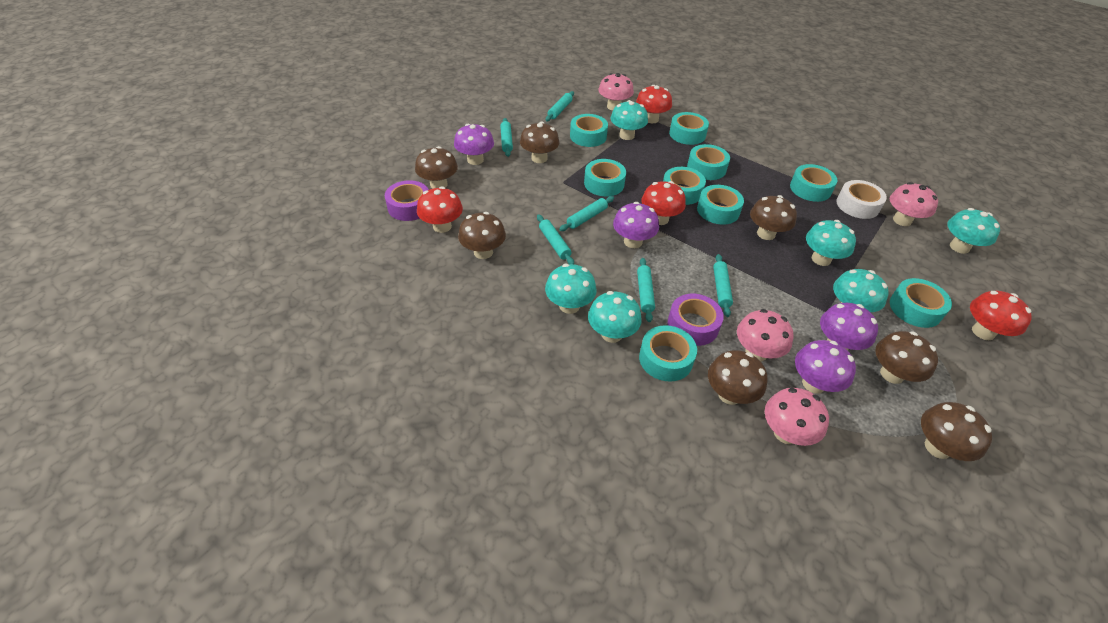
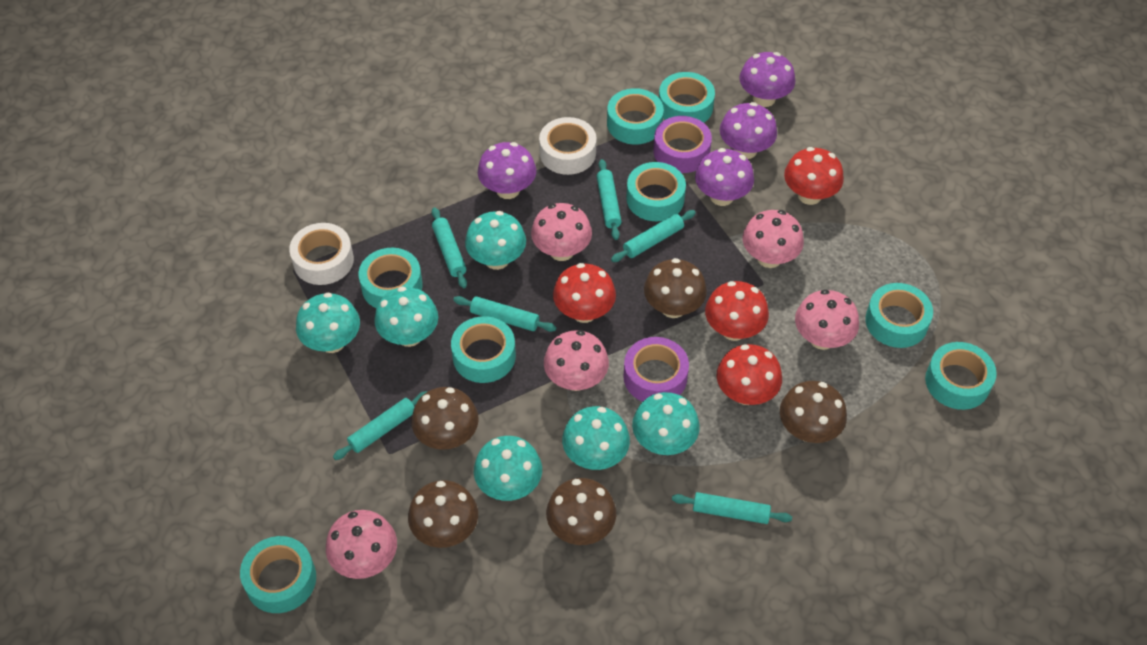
brown mushroom: 7 -> 5
pink mushroom: 4 -> 5
turquoise tape: 9 -> 8
white tape: 1 -> 2

